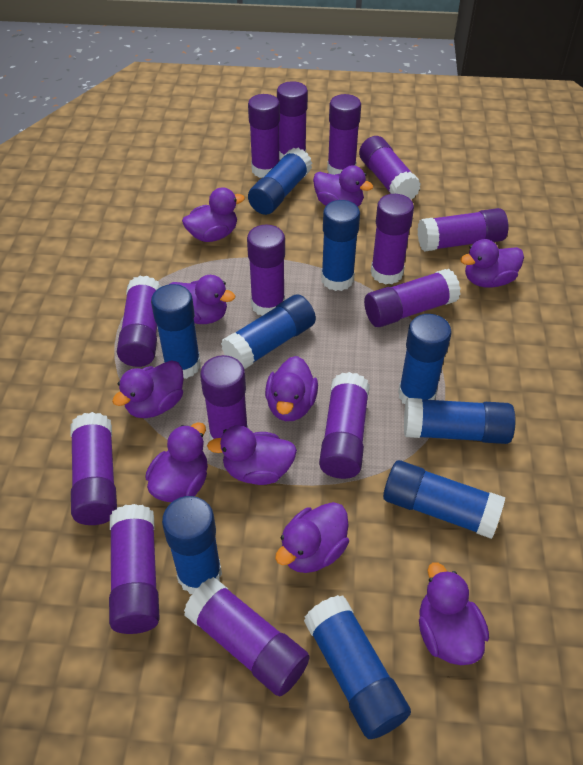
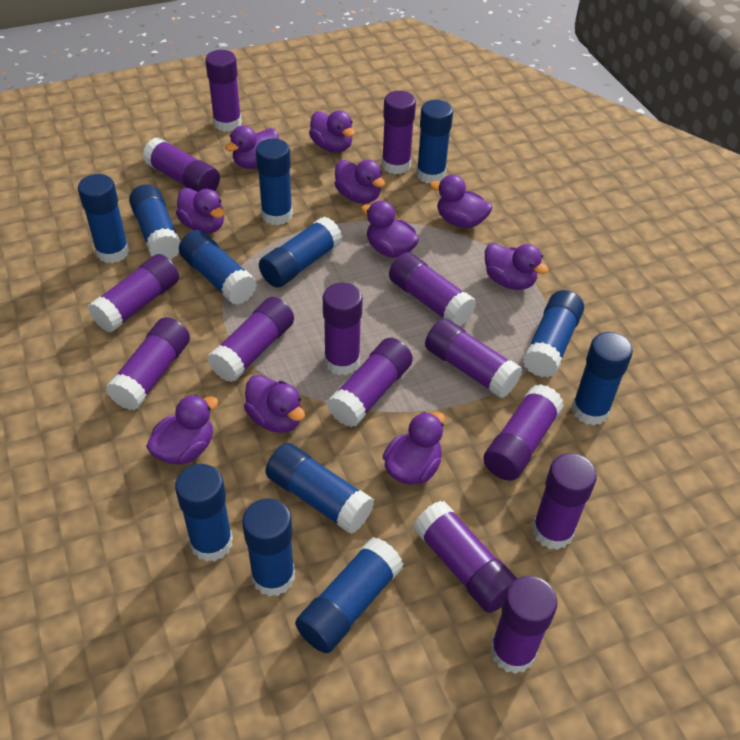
blue glue stick: 9 -> 12

